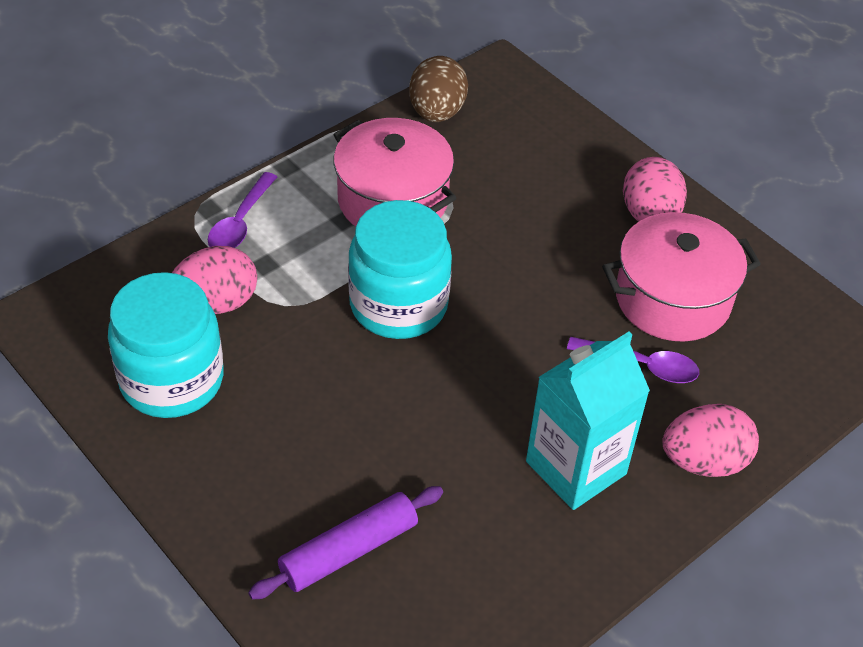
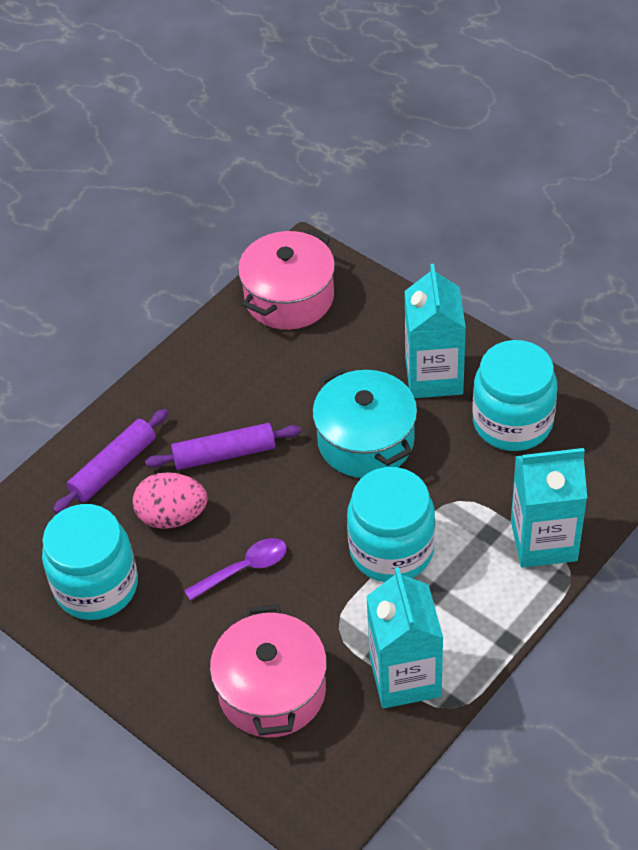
brown egg: 1 -> 0
pink egg: 3 -> 1
purple rolling pin: 1 -> 2
purple spoon: 2 -> 1
turquoise carton: 1 -> 3
turquoise jar: 2 -> 3
turquoise pot: 0 -> 1

